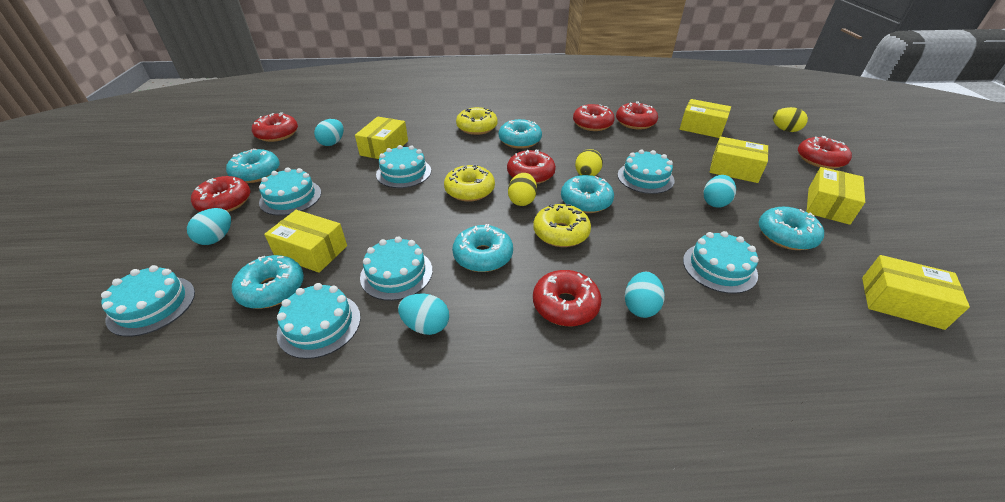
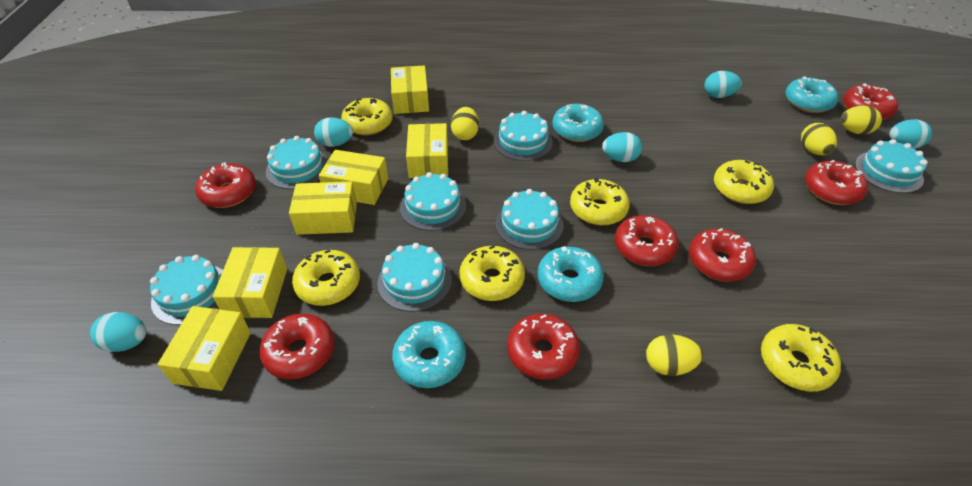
turquoise donut: 6 -> 4
yellow donut: 3 -> 6
yellow egg: 3 -> 4

